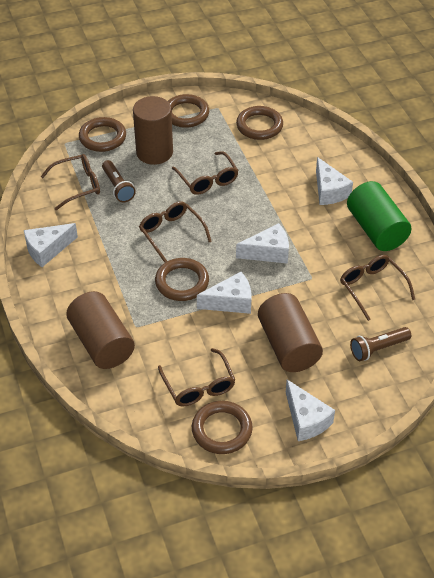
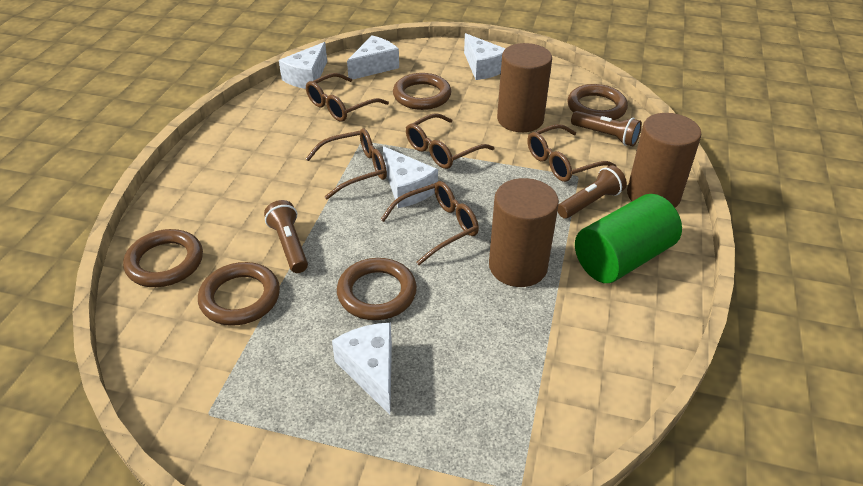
brown flashlight: 2 -> 3

